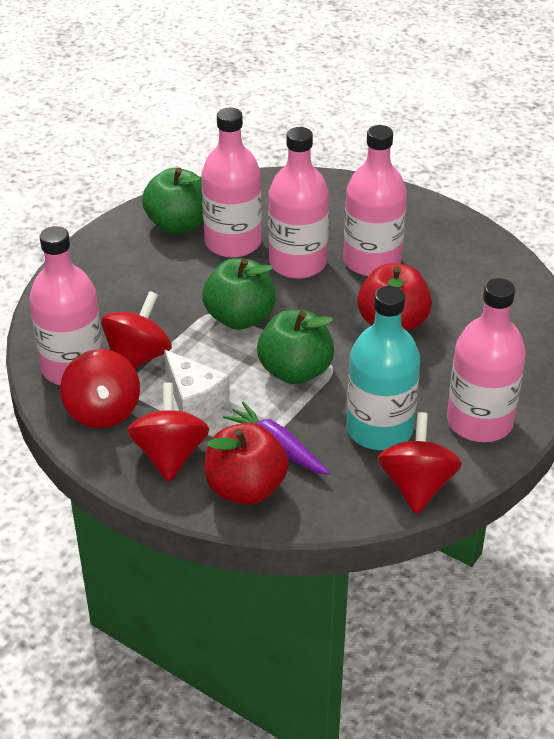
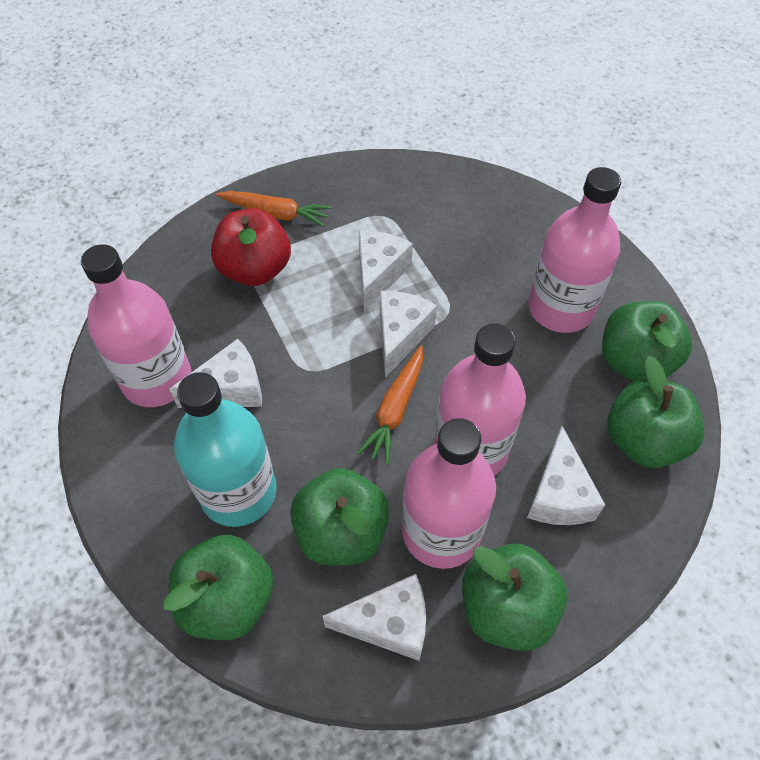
green apple: 3 -> 5
orange carrot: 0 -> 2
pink bottle: 5 -> 4
purple carrot: 1 -> 0
red apple: 2 -> 1
red spinning top: 4 -> 0
white cheese: 1 -> 5

